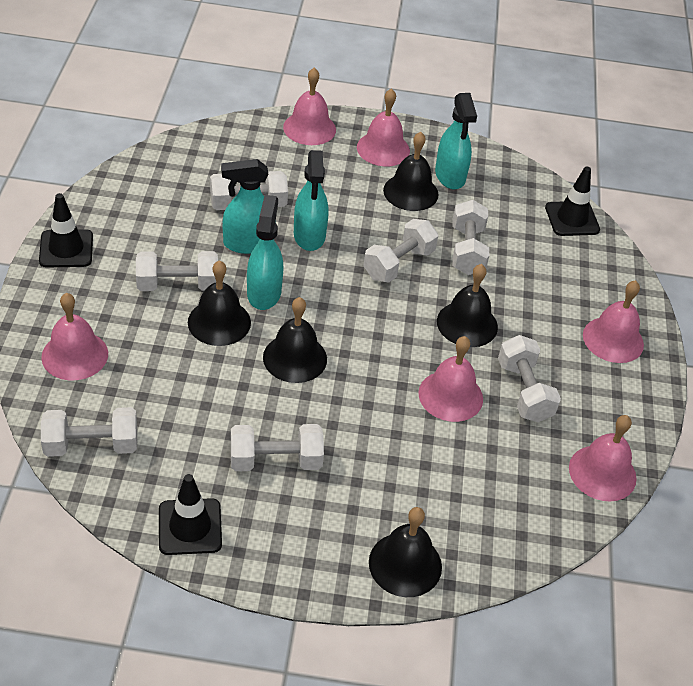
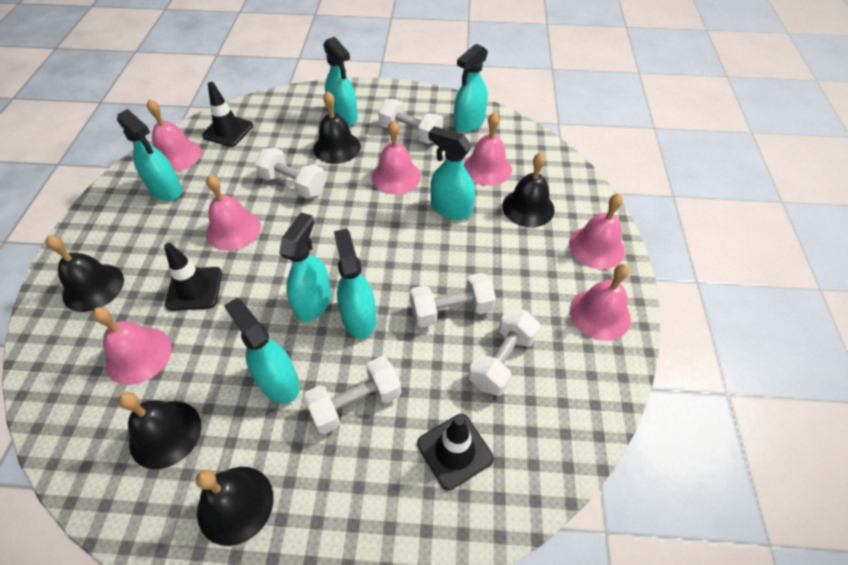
pink bell: 6 -> 7
turquoise spray bottle: 4 -> 7
white dumbbell: 7 -> 5

